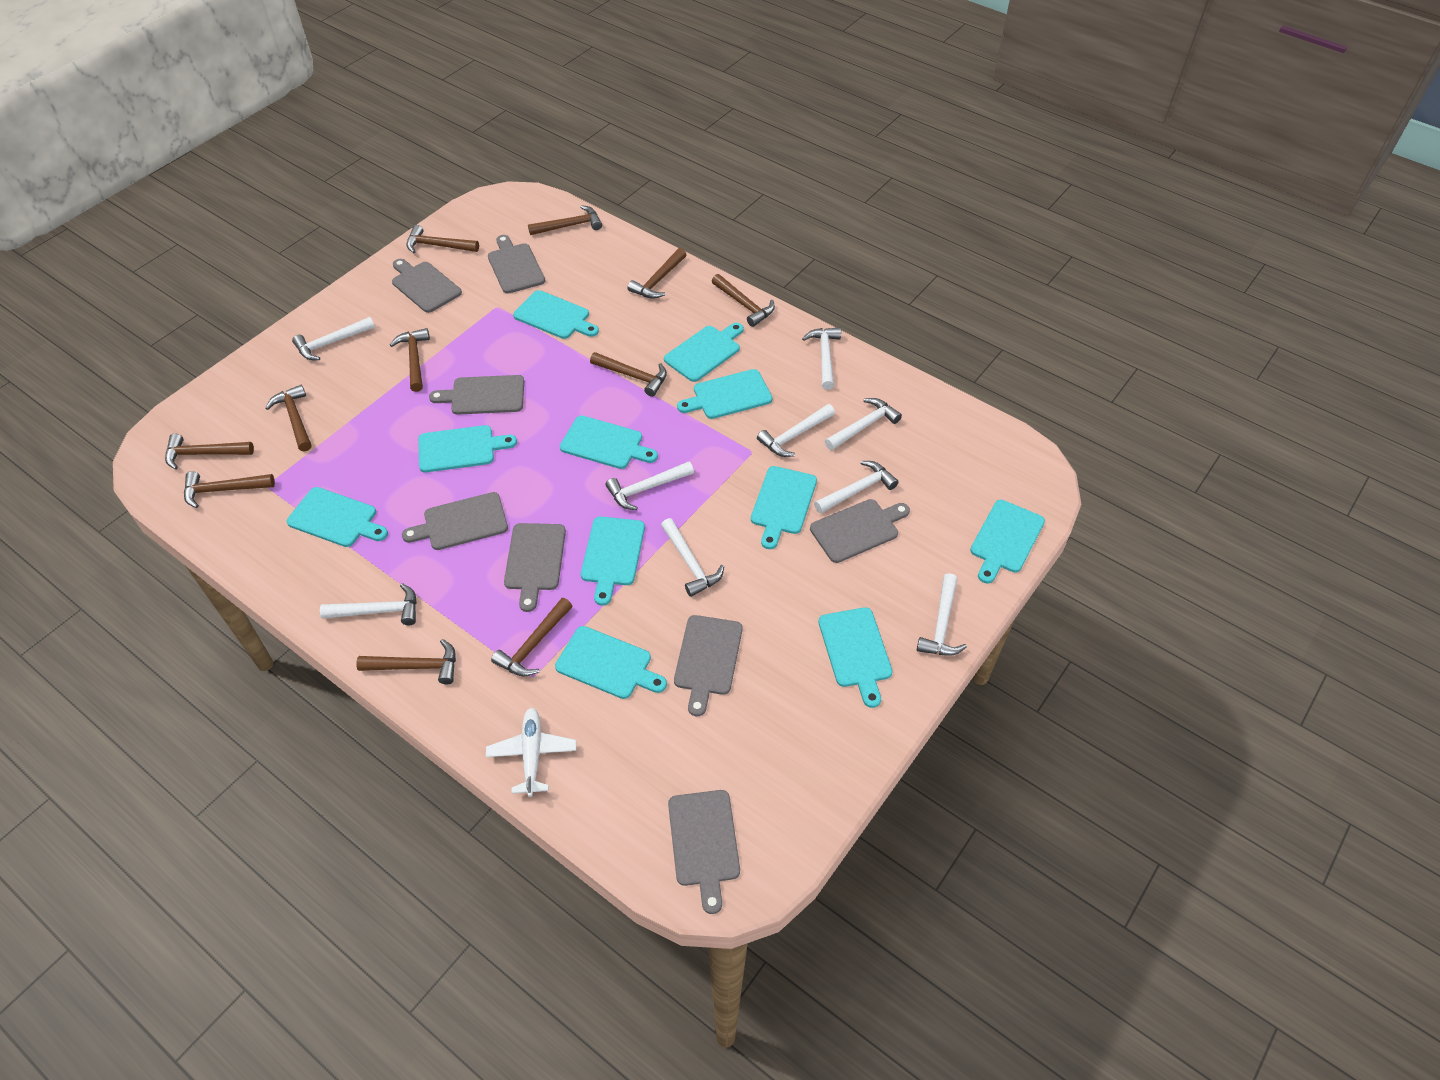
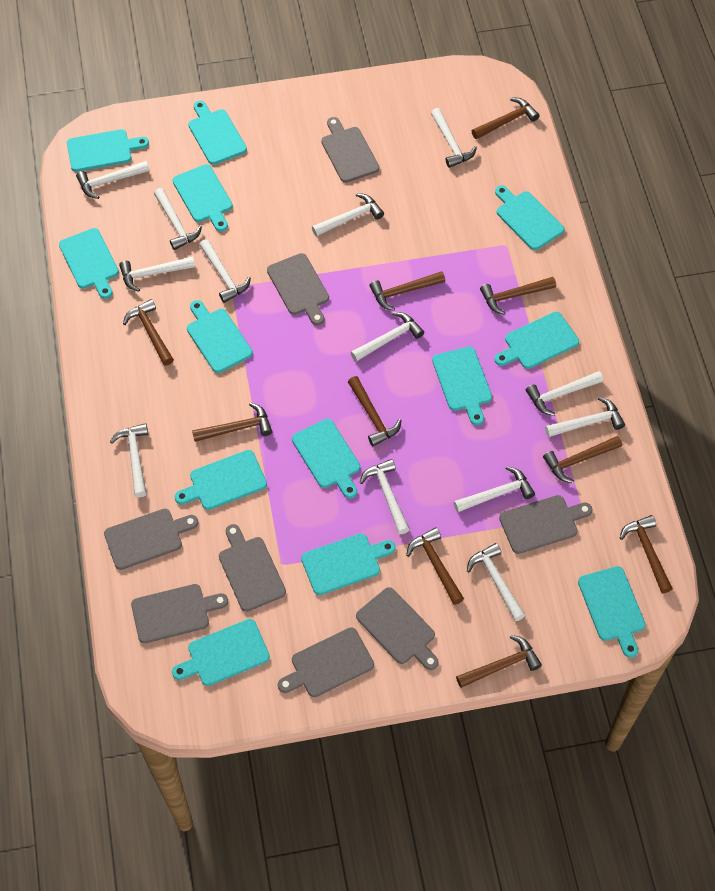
brown hammer: 11 -> 10
turquoise cutting board: 11 -> 13
white hammer: 9 -> 13
white plane: 1 -> 0

